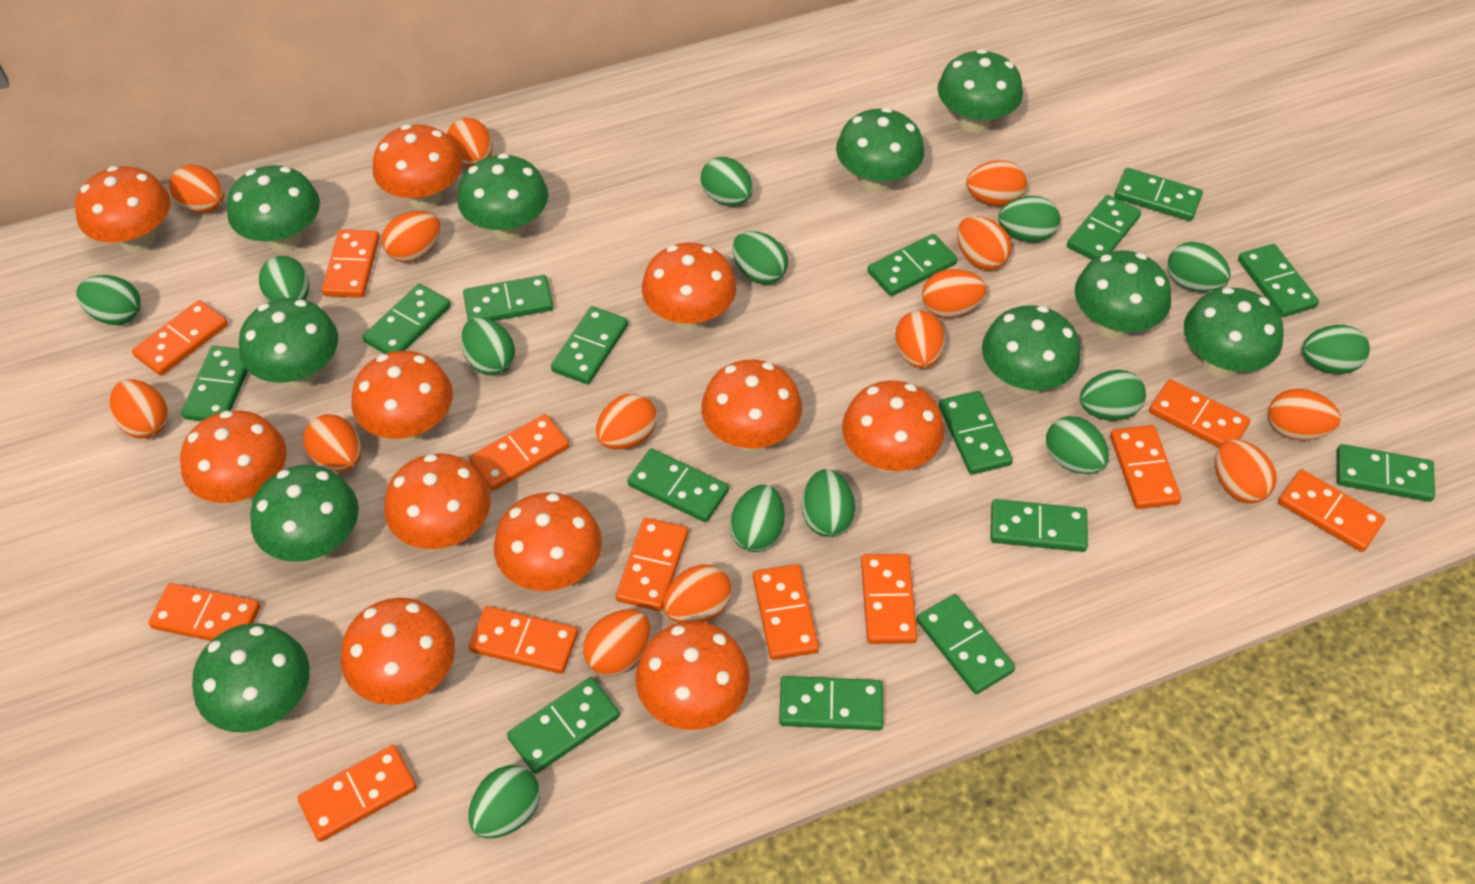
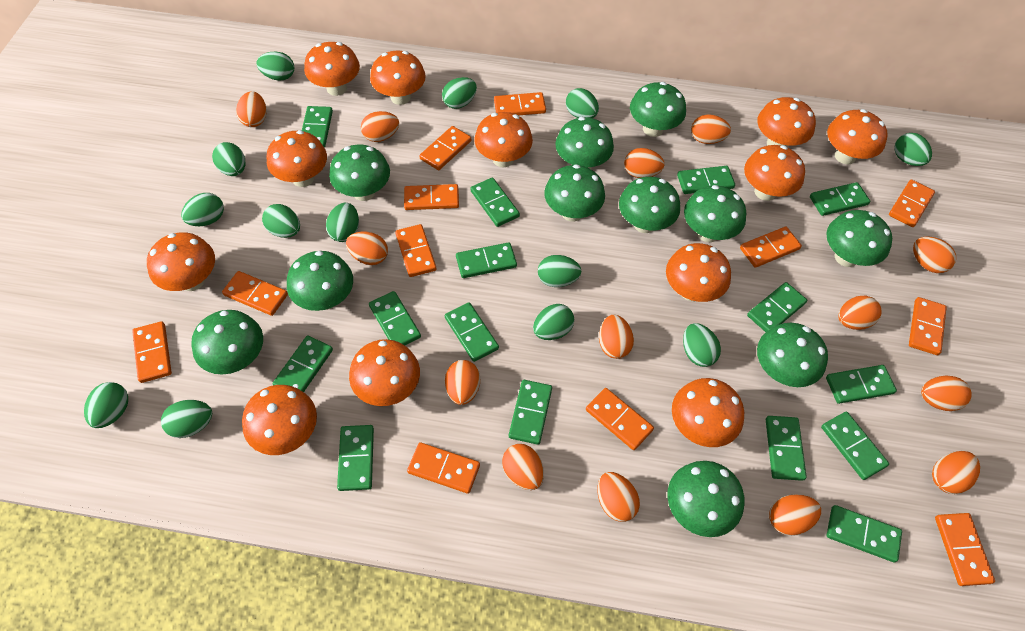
green mushroom: 10 -> 11
orange mushroom: 11 -> 12

